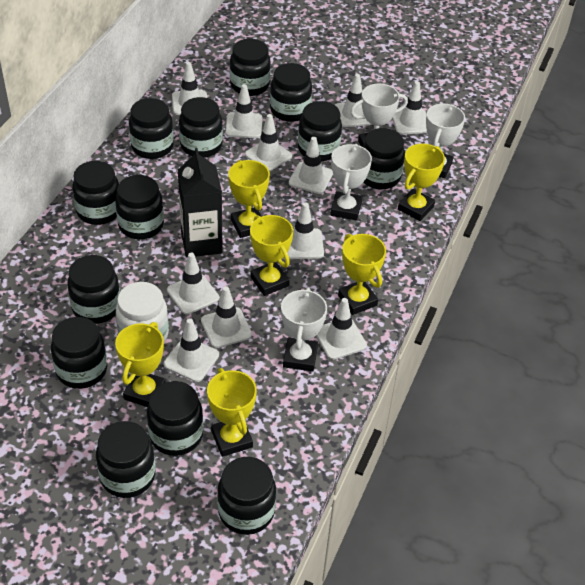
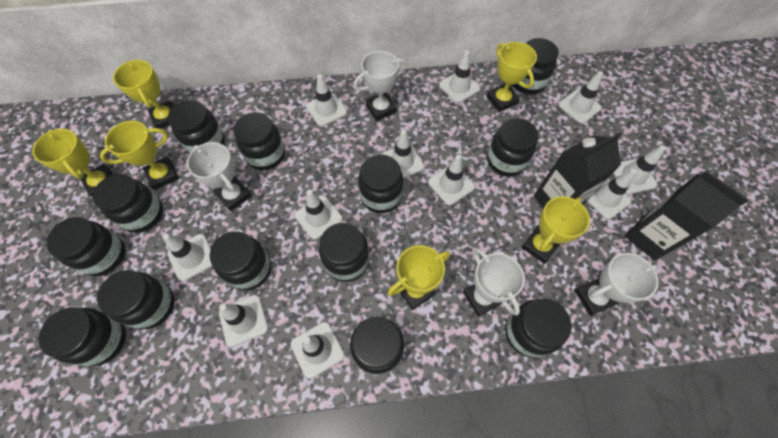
black carton: 1 -> 2
white jar: 1 -> 0

